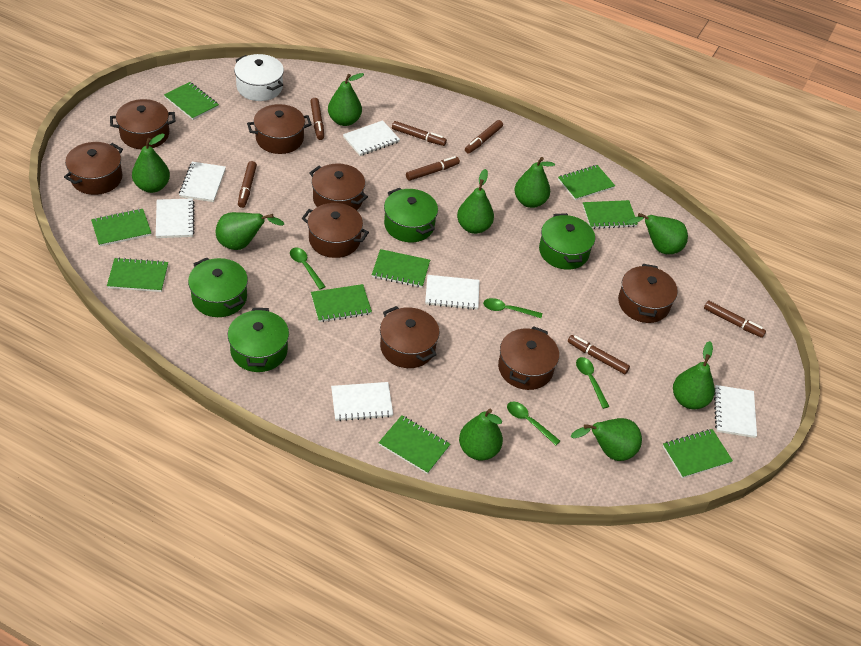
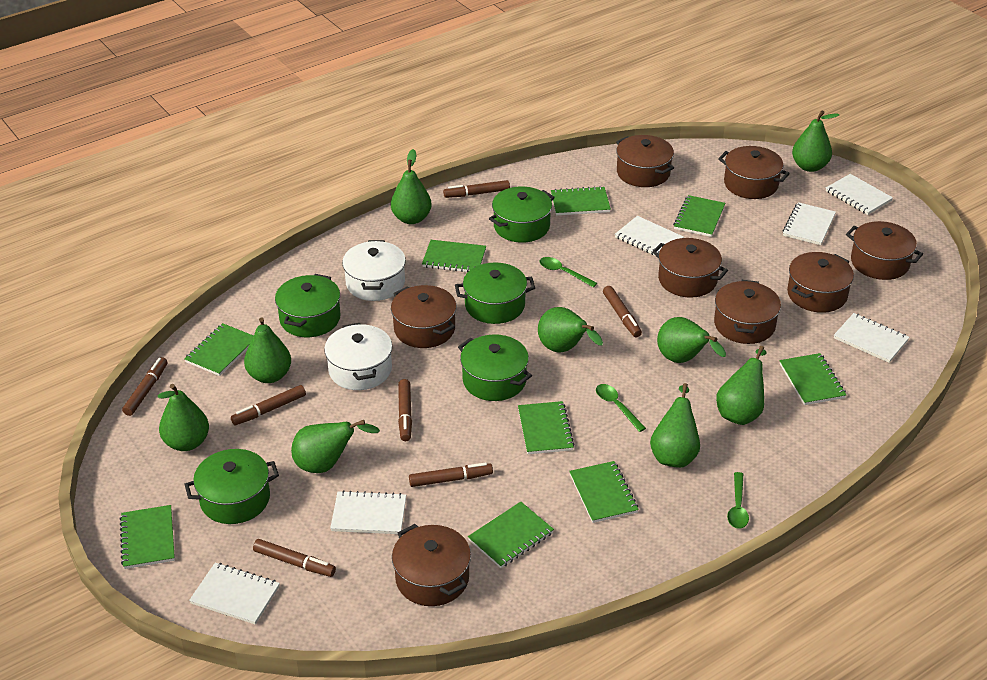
green pot: 4 -> 5
green spoon: 4 -> 3
white pot: 1 -> 2

